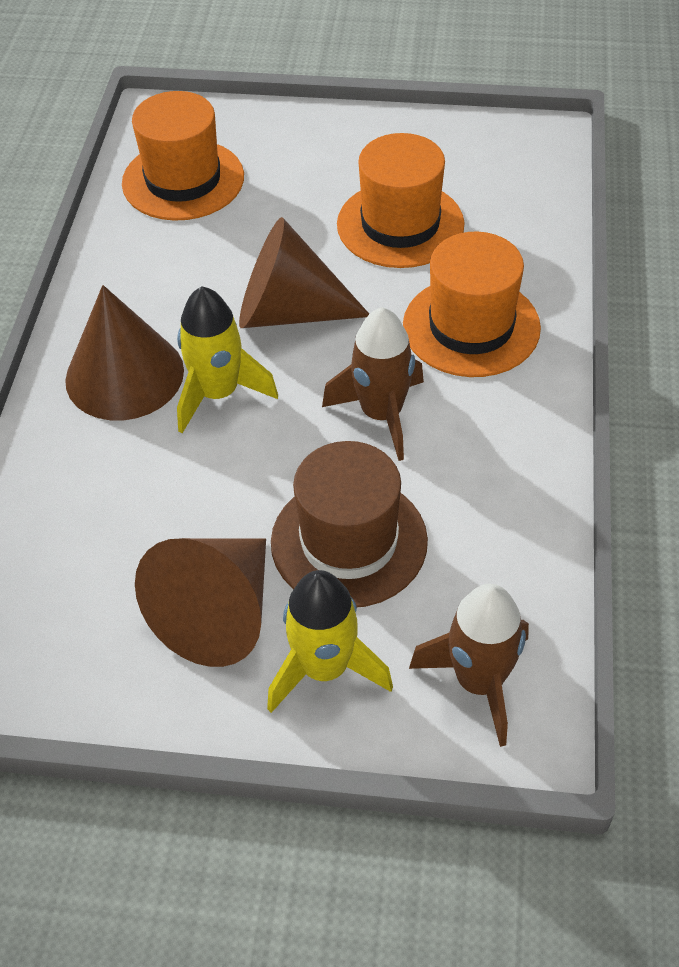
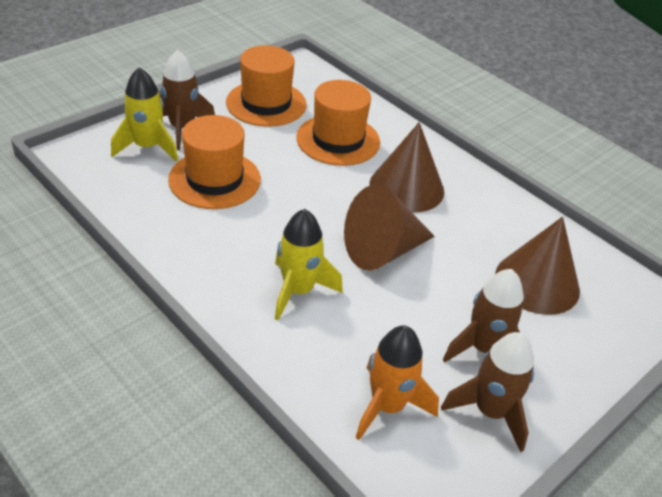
brown hat: 1 -> 0
brown rocket: 2 -> 3
orange rocket: 0 -> 1

